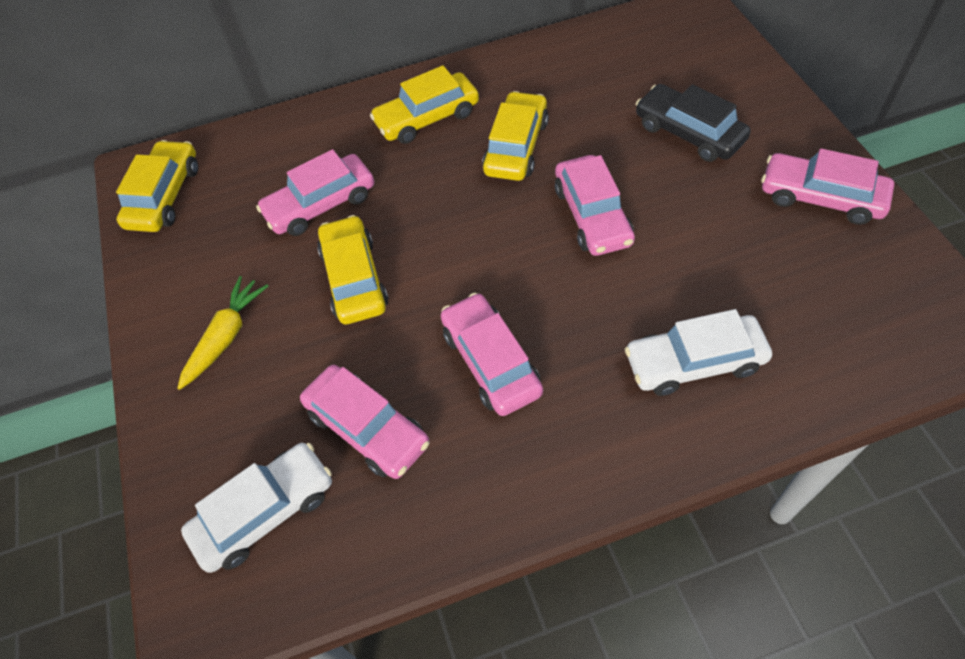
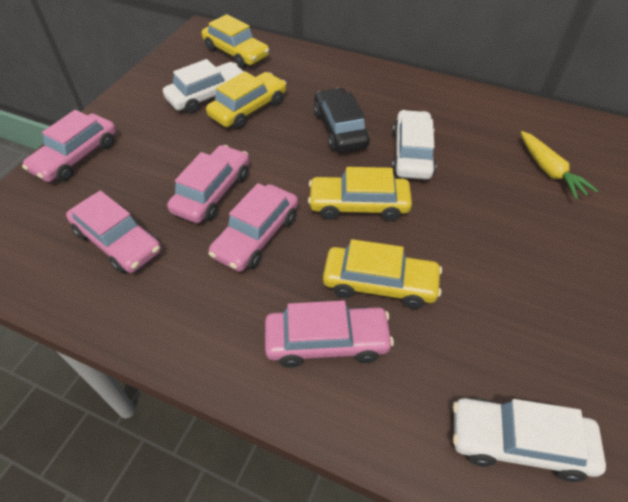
white car: 2 -> 3

